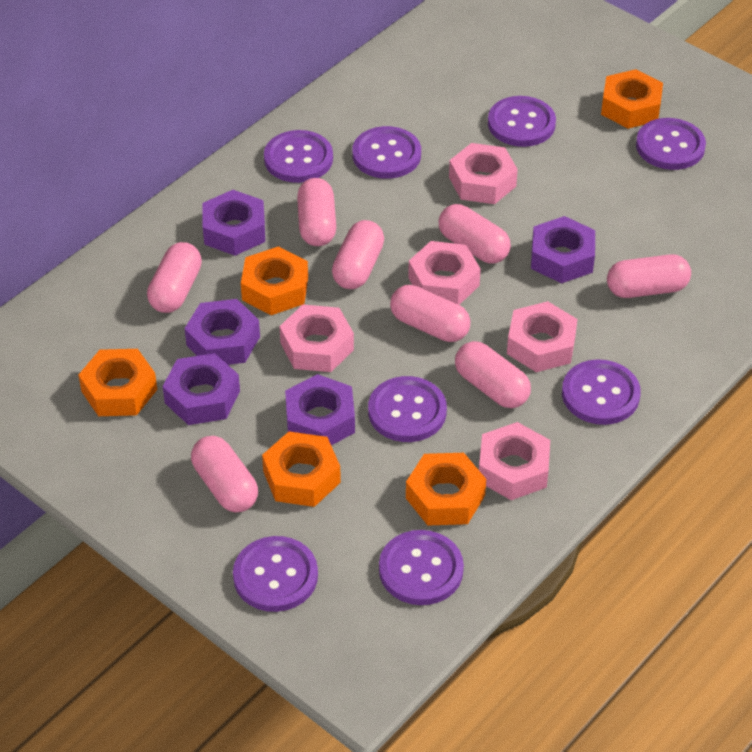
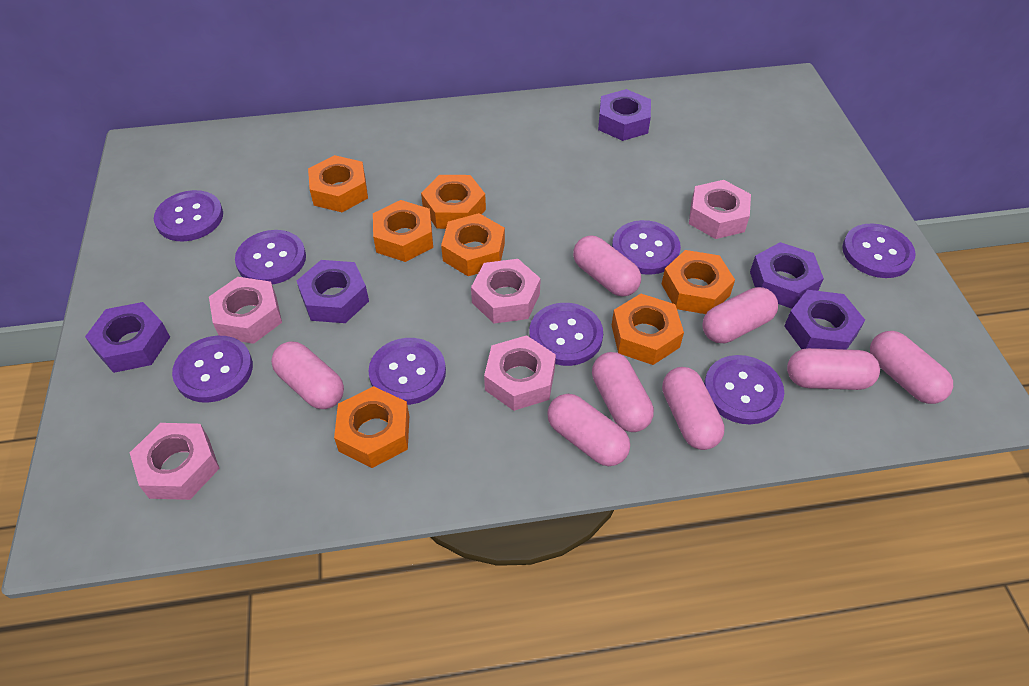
orange nut: 5 -> 7

